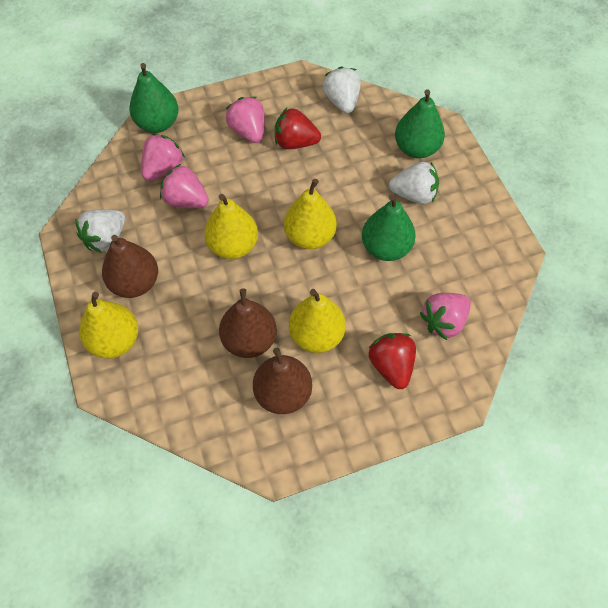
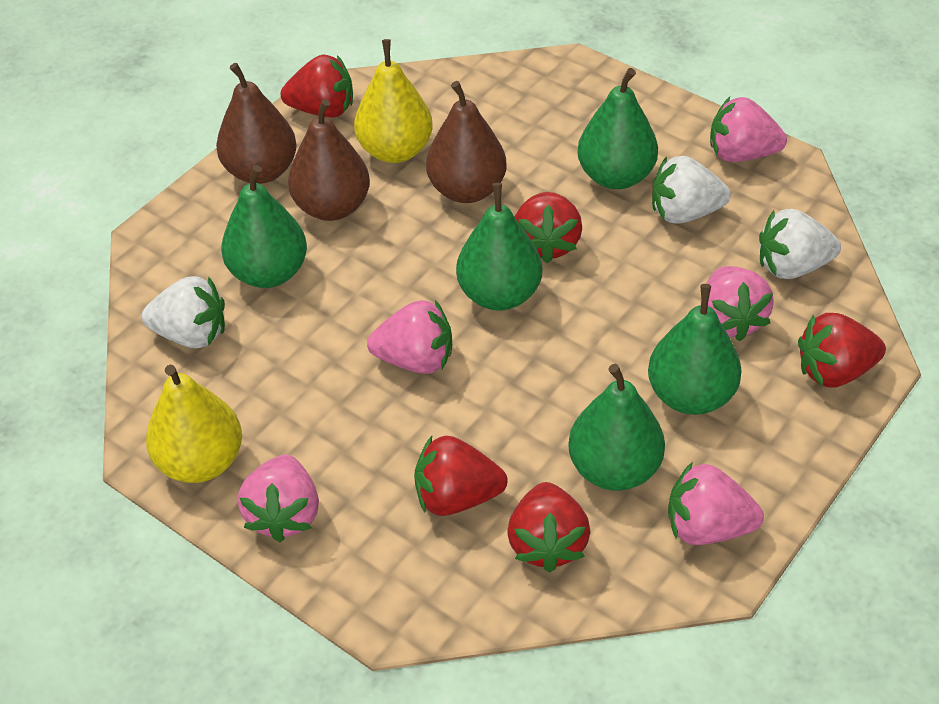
green pear: 3 -> 5
pink strawberry: 4 -> 5
red strawberry: 2 -> 5
yellow pear: 4 -> 2

